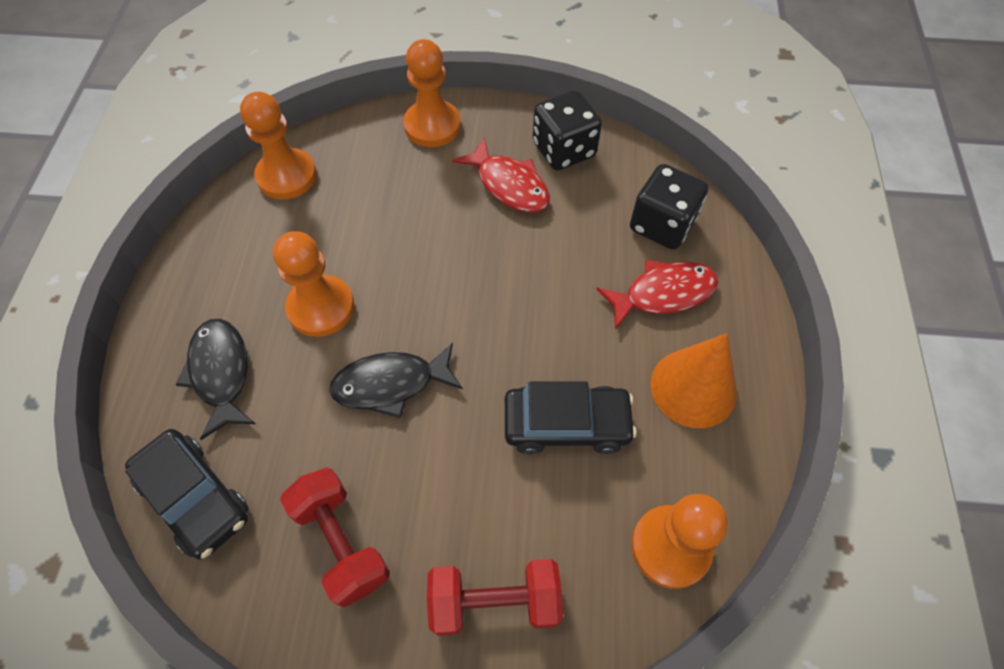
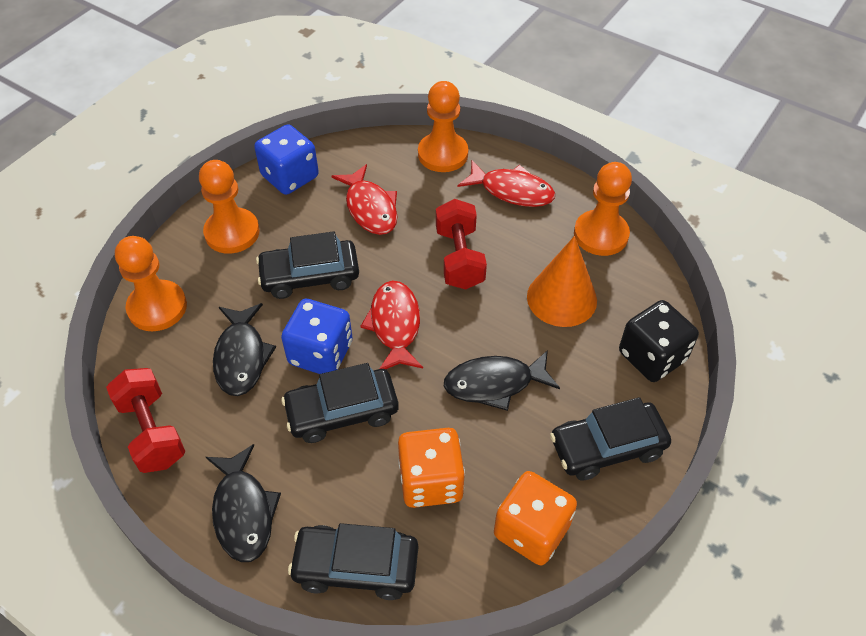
black car: 2 -> 4
black dice: 2 -> 1
black fish: 2 -> 3
blue dice: 0 -> 2
orange dice: 0 -> 2
red fish: 2 -> 3

